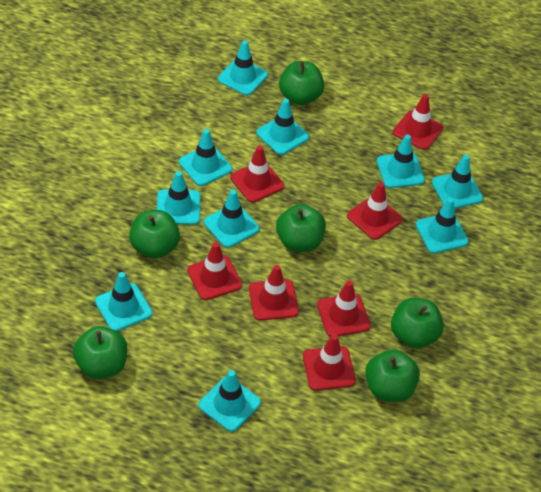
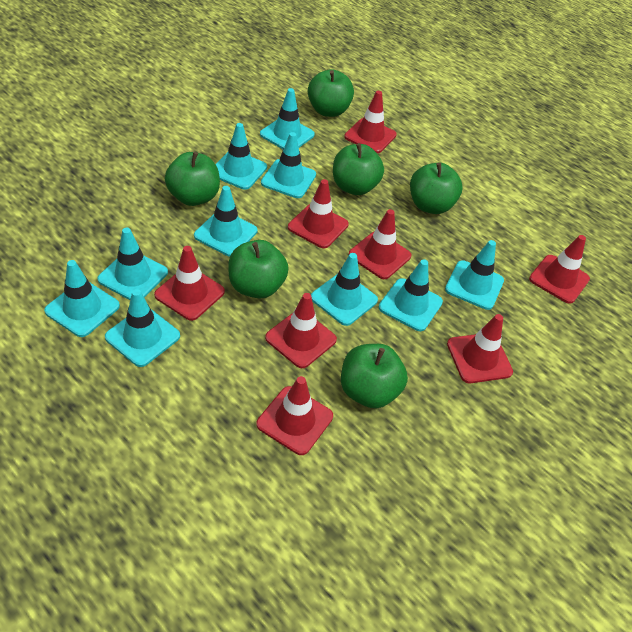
red traffic cone: 7 -> 8

